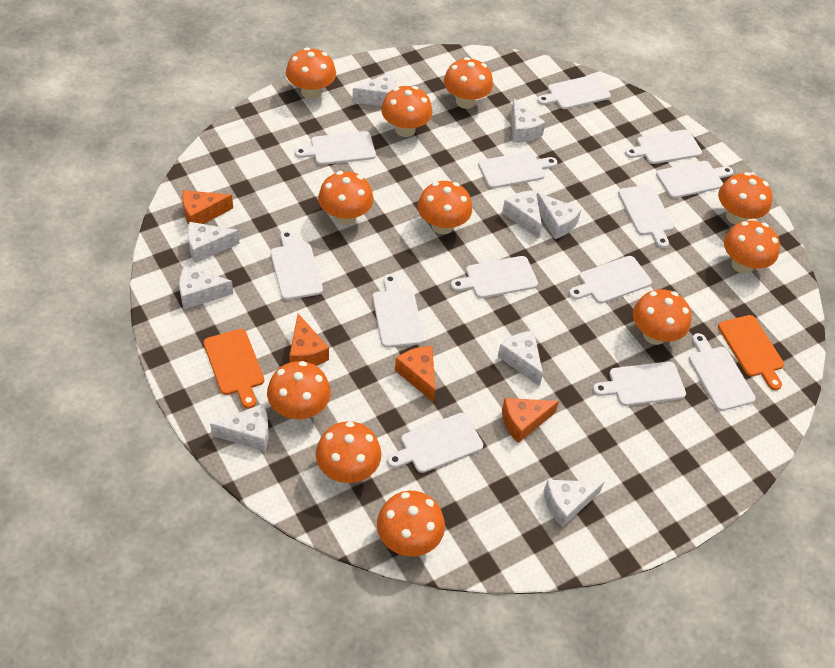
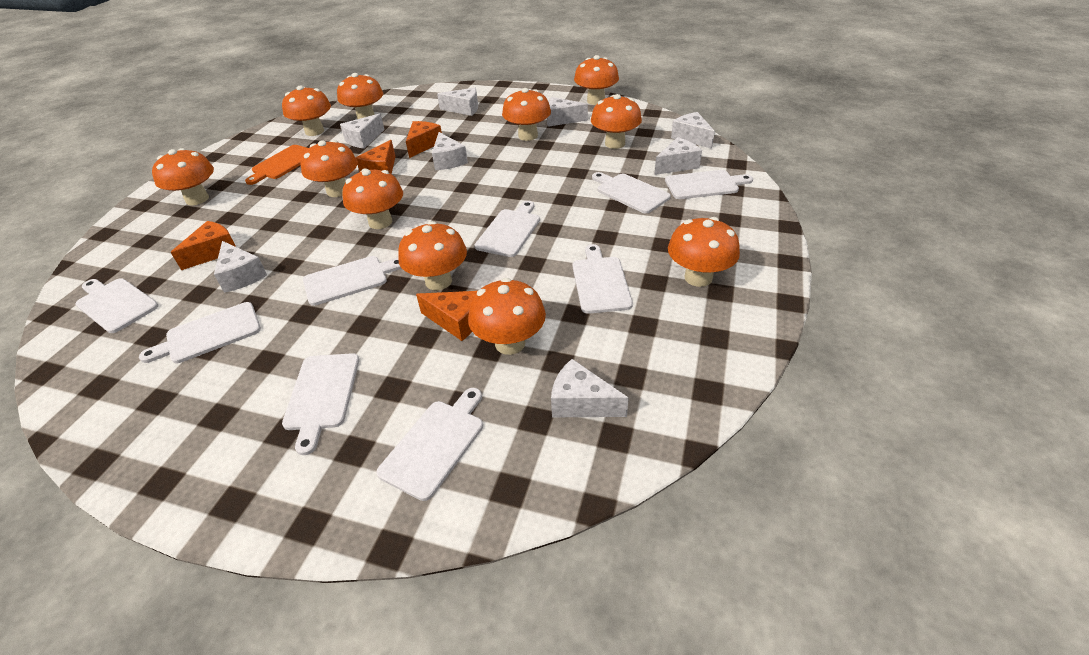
orange cutting board: 2 -> 1
white cheese: 9 -> 8
white cutting board: 13 -> 9

